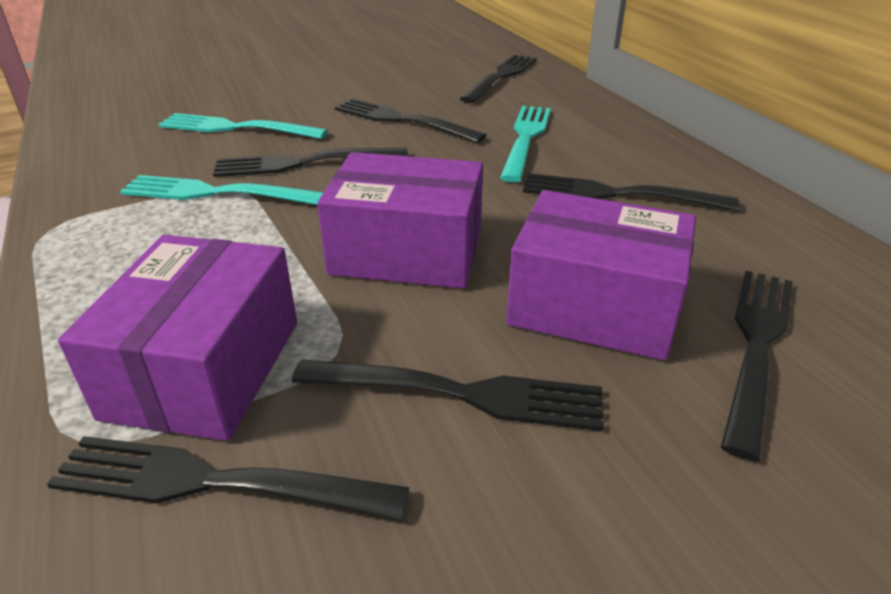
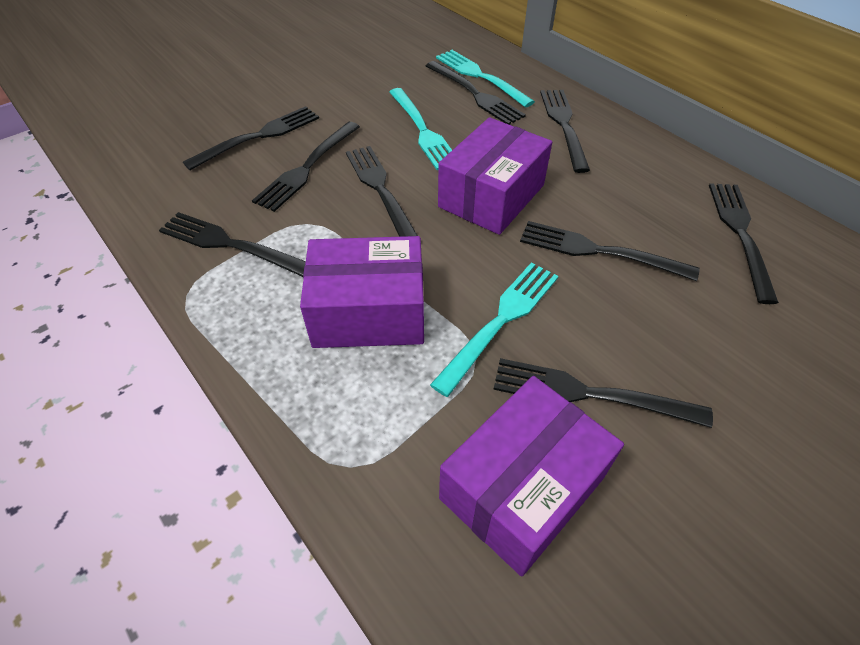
black fork: 7 -> 9

